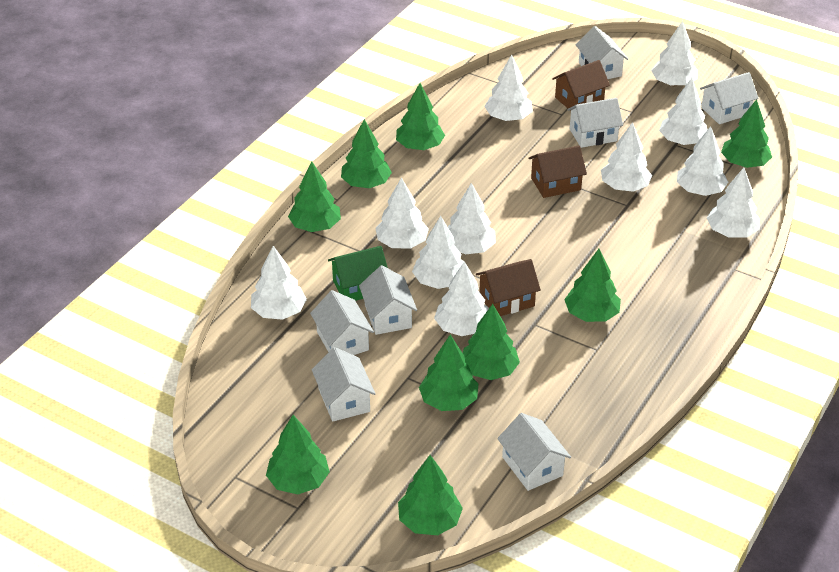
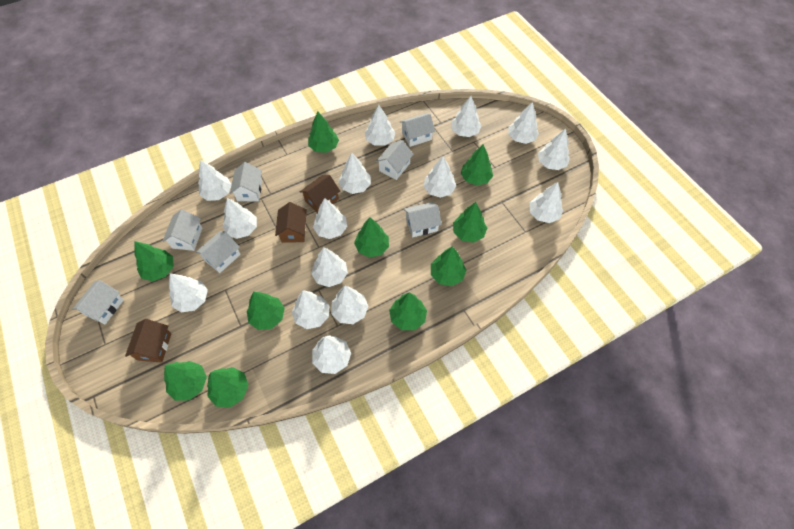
green house: 1 -> 0
green tree: 9 -> 10
white tree: 11 -> 15

